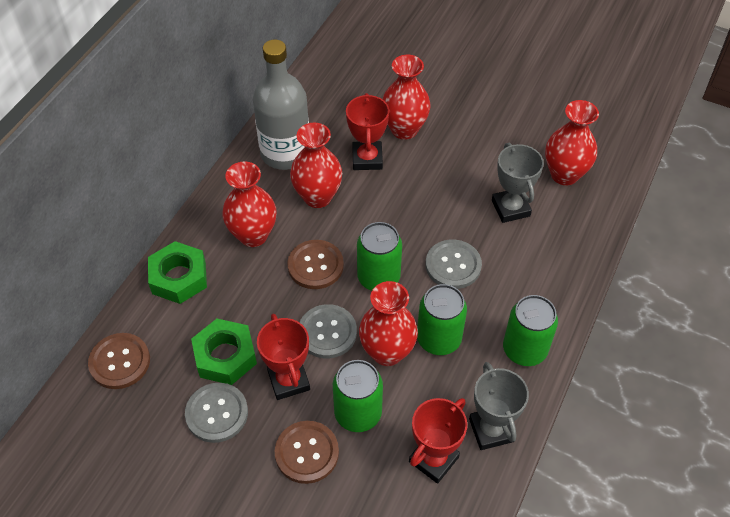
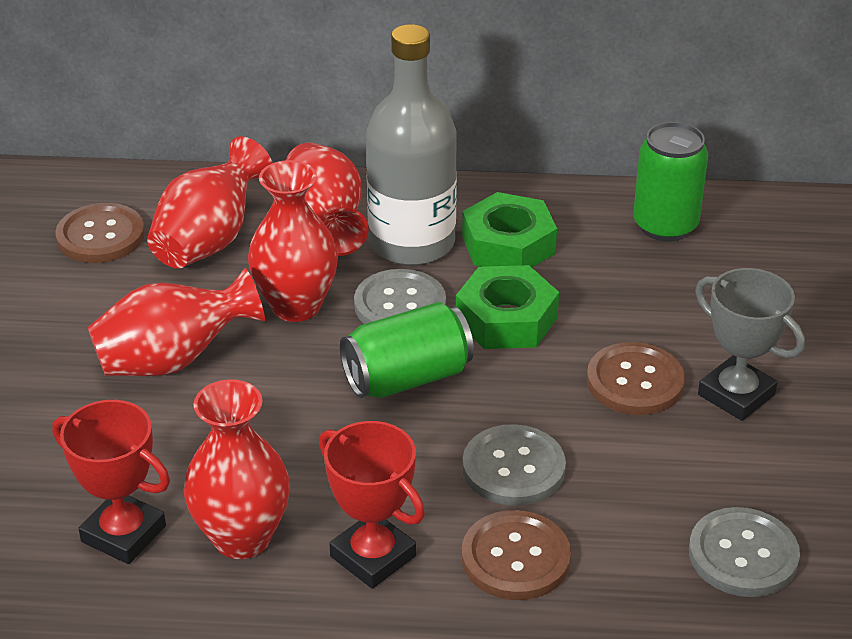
green can: 4 -> 2
grey trophy: 2 -> 1
red trophy: 3 -> 2

